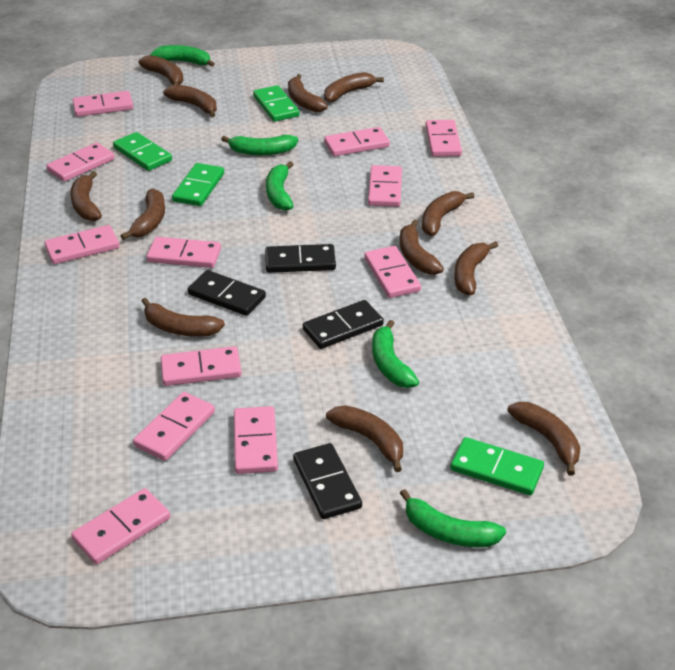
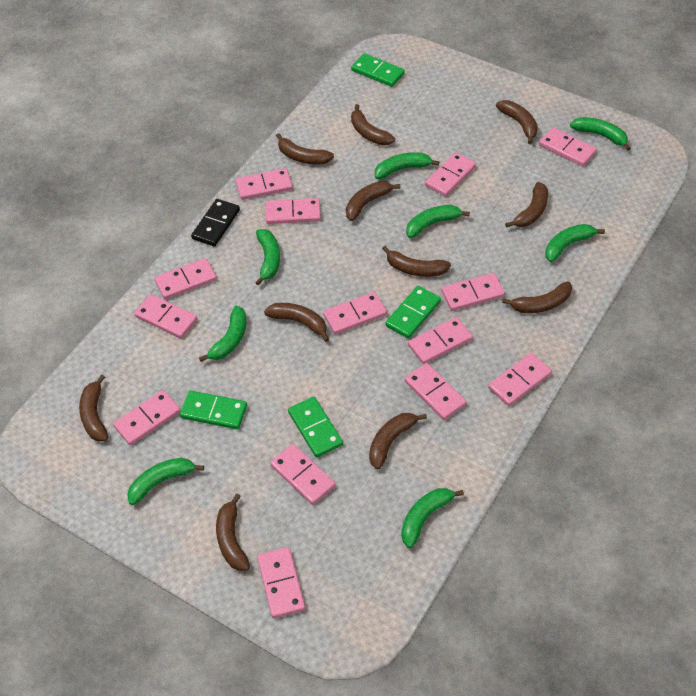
black domino: 4 -> 1
brown banana: 12 -> 11
green banana: 5 -> 8
pink domino: 12 -> 14

